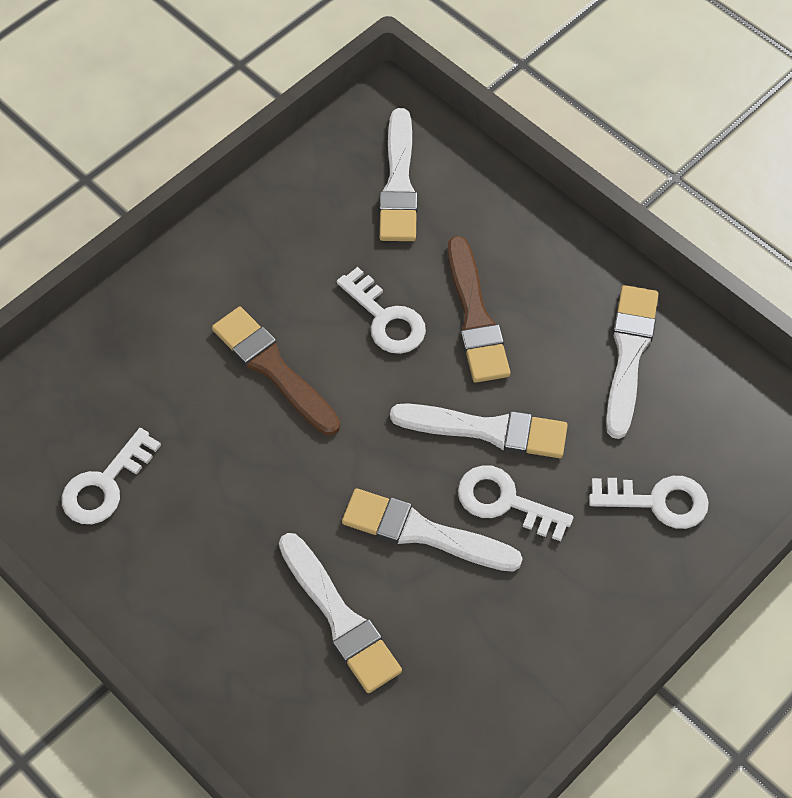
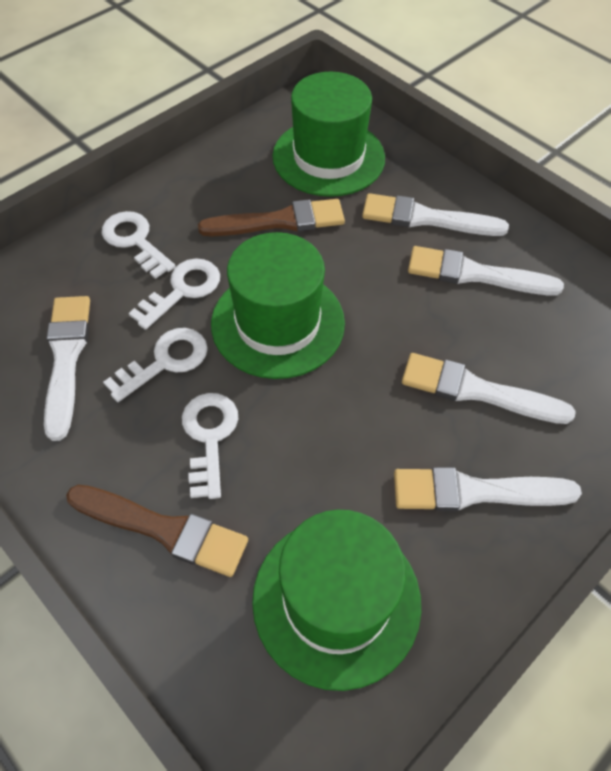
green hat: 0 -> 3

